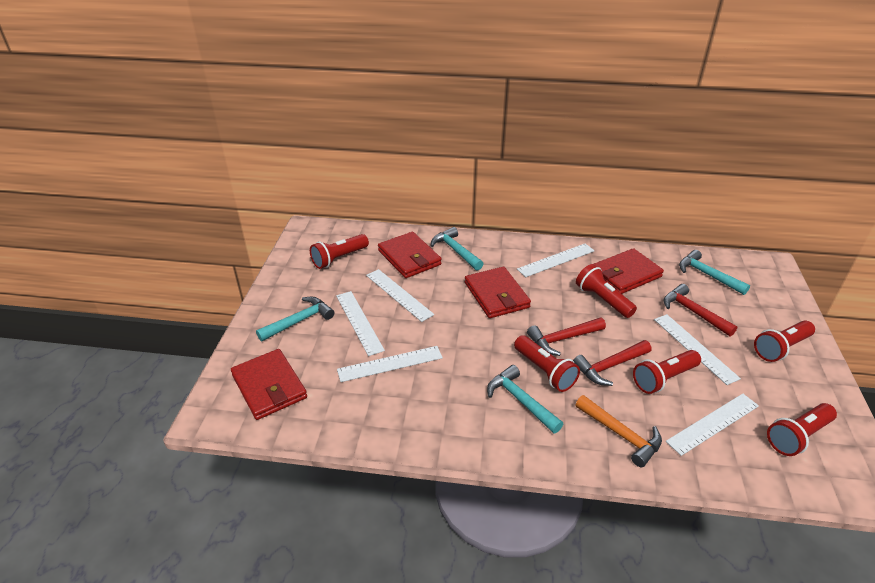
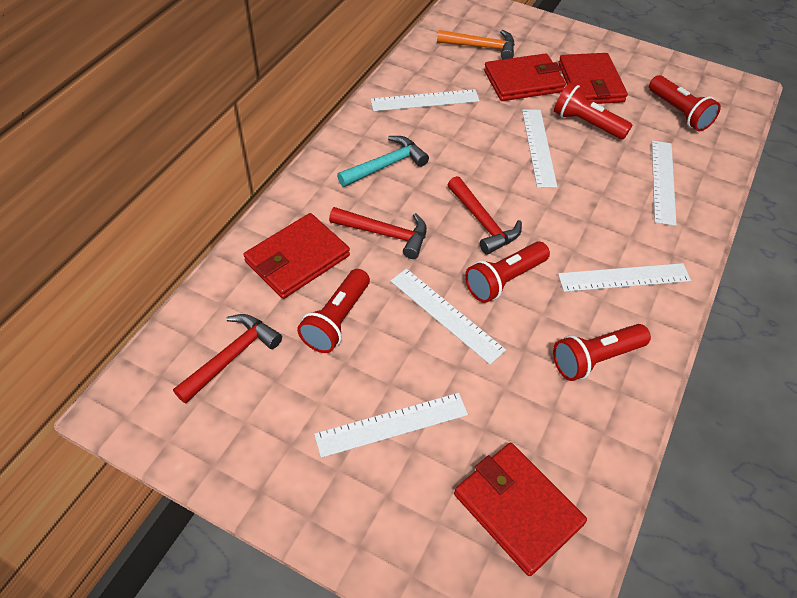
red flashlight: 6 -> 5
turquoise hammer: 4 -> 1

